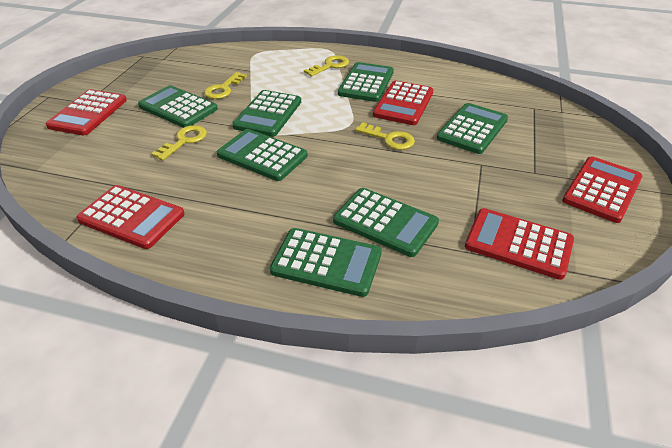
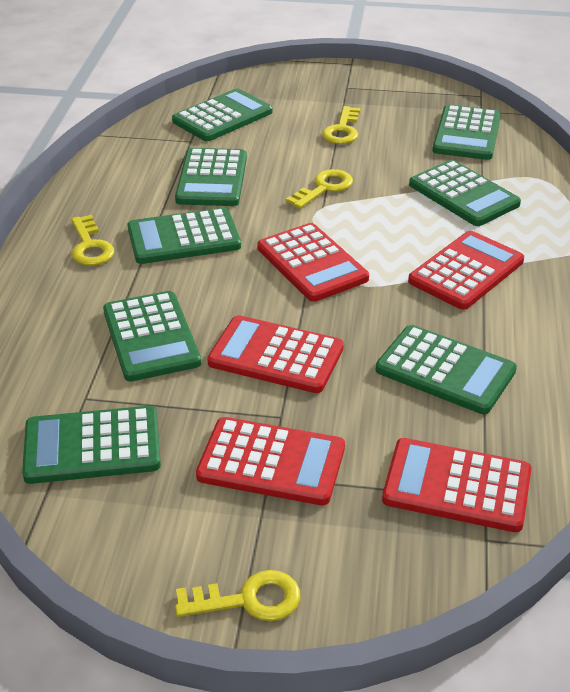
green calculator: 7 -> 8

